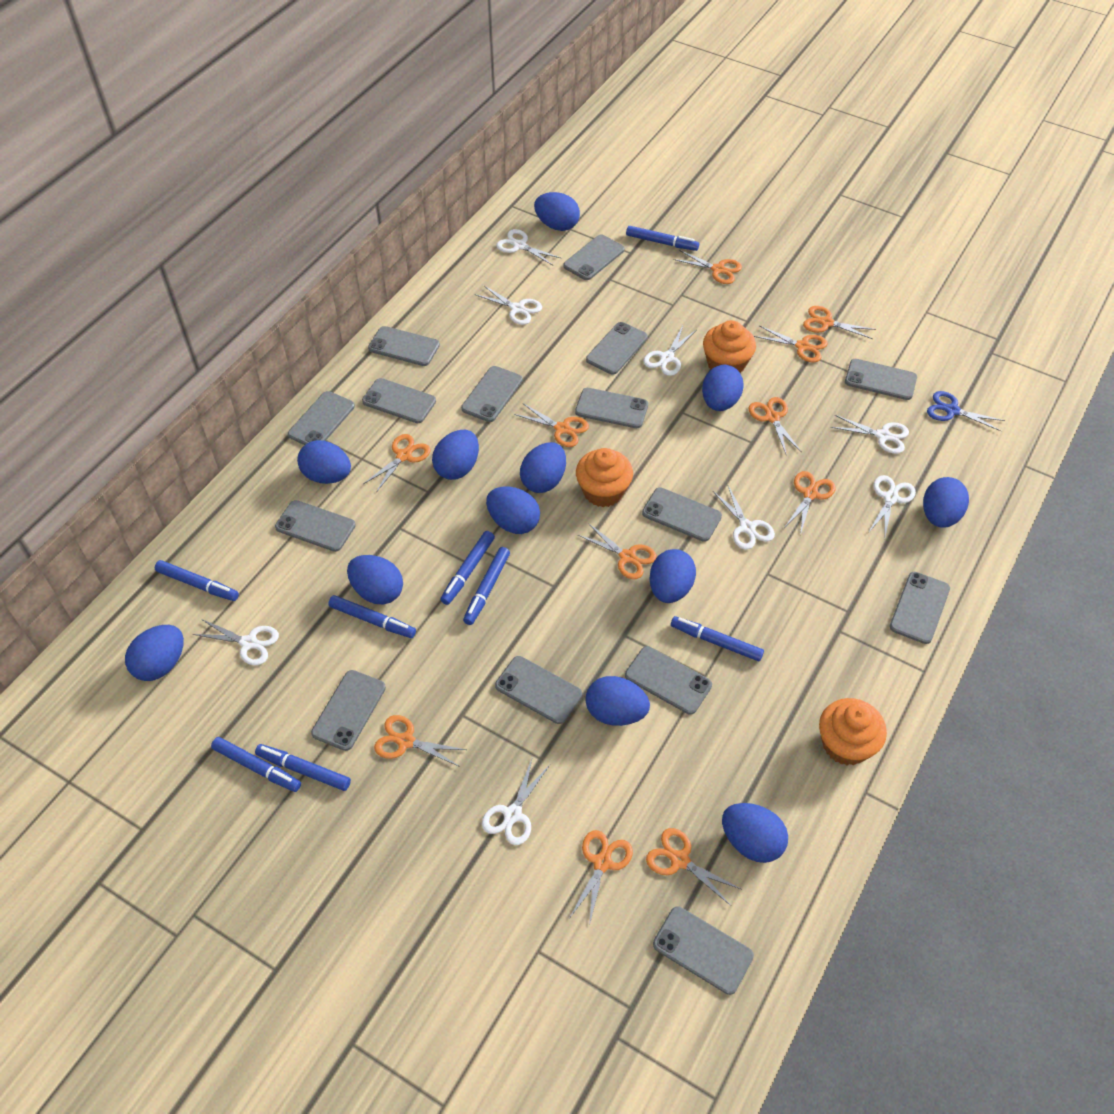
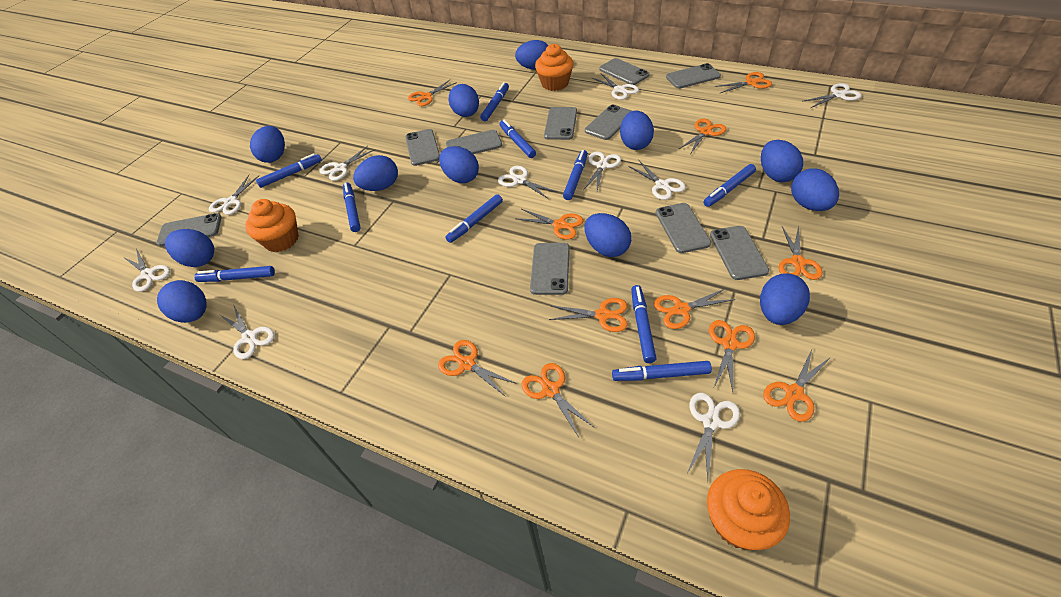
blue marker: 8 -> 10
blue scissors: 1 -> 0
grey phone: 15 -> 10
white scissors: 8 -> 10

